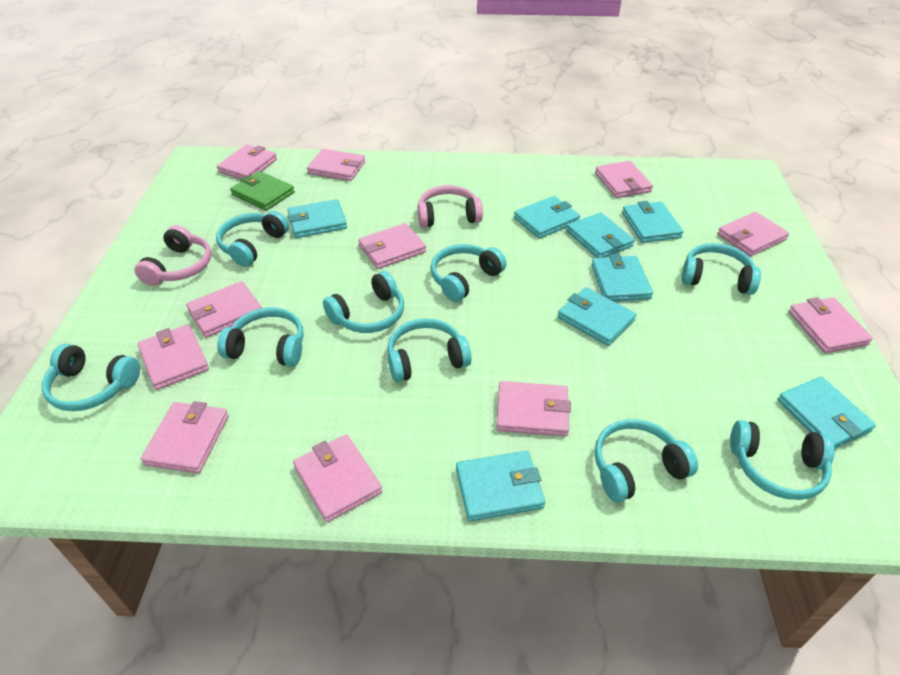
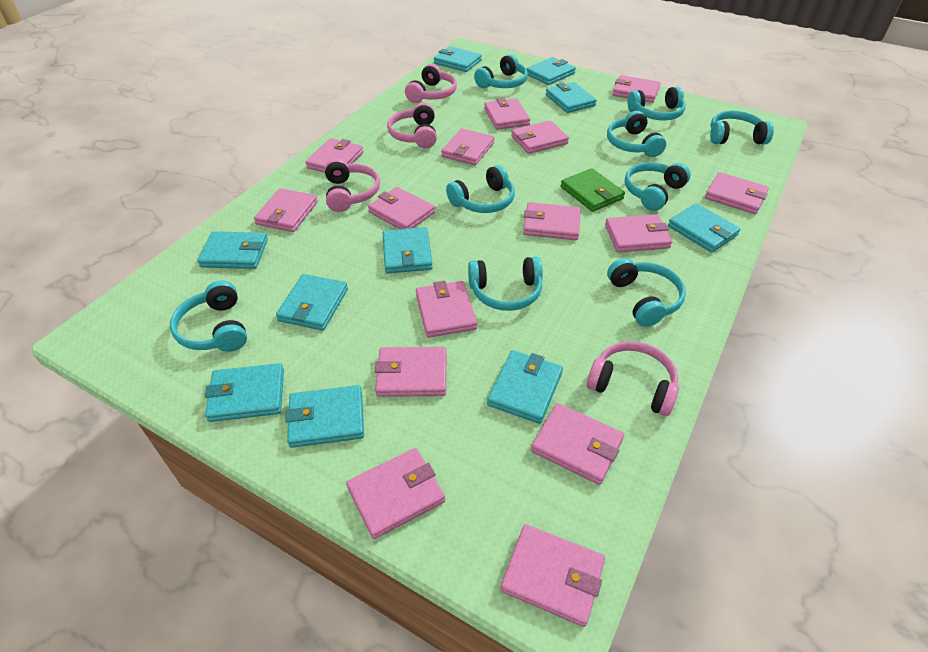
pink headphones: 2 -> 4
pink wallet: 11 -> 15
turquoise wallet: 8 -> 10

